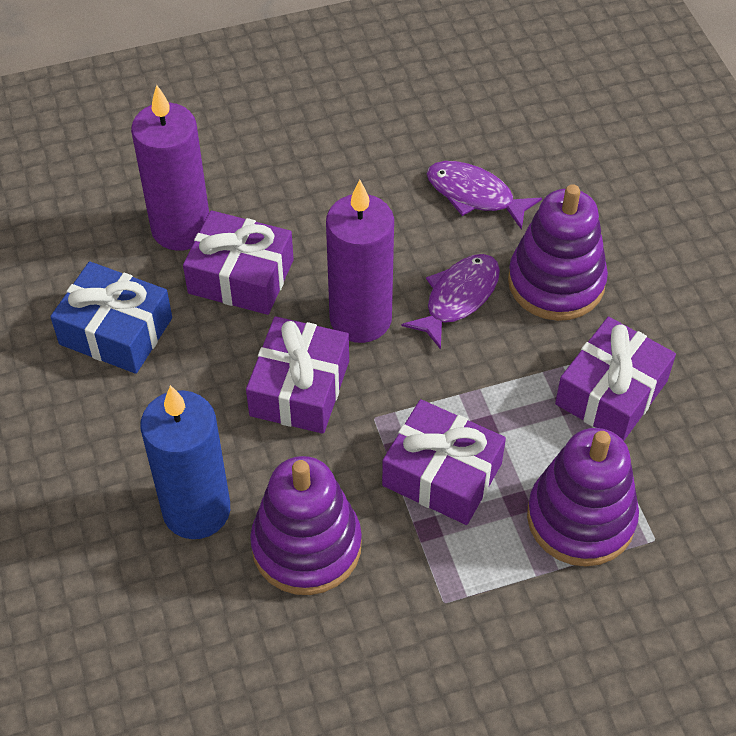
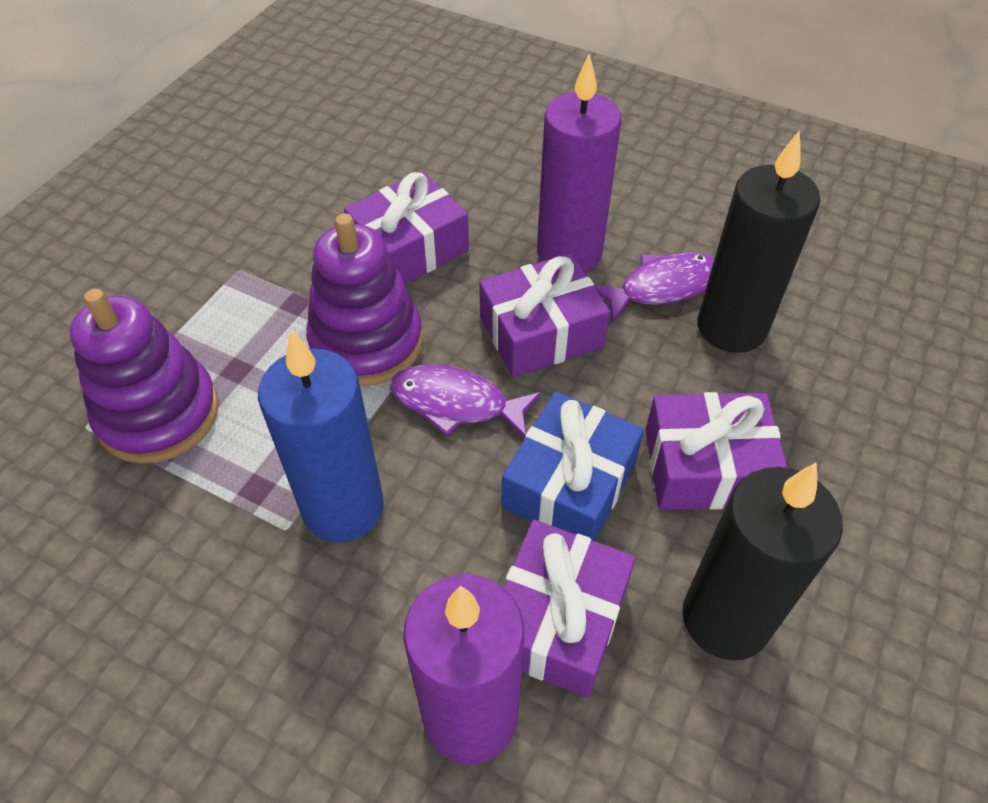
black candle: 0 -> 2
purple stacking toy: 3 -> 2

